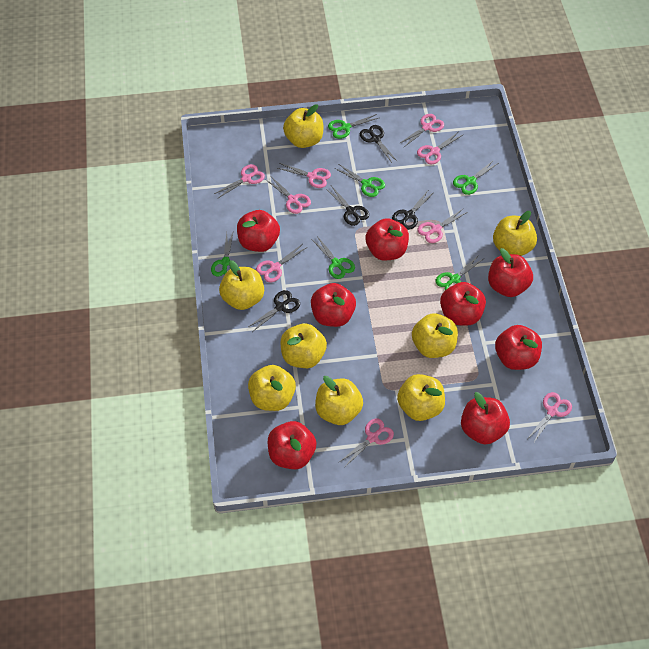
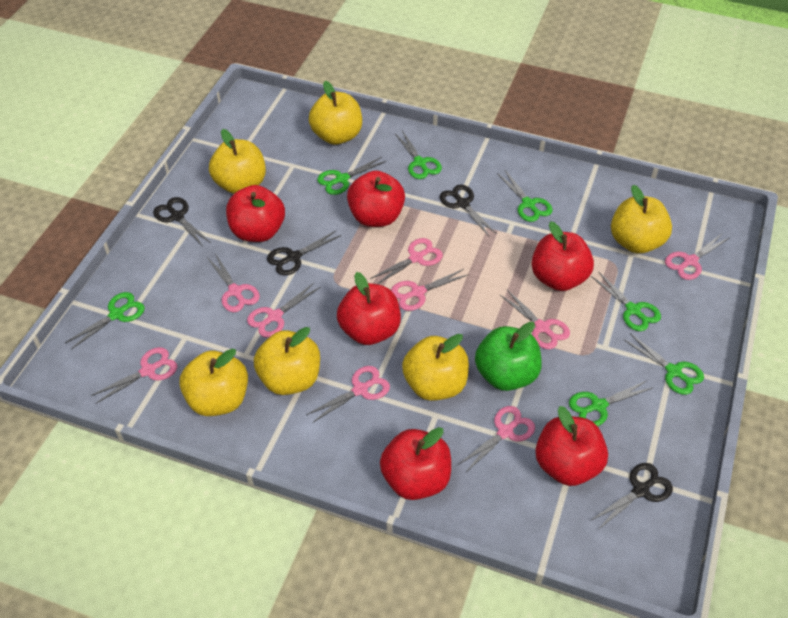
green apple: 0 -> 1
green scissors: 6 -> 7
red apple: 8 -> 6
yellow apple: 8 -> 6

